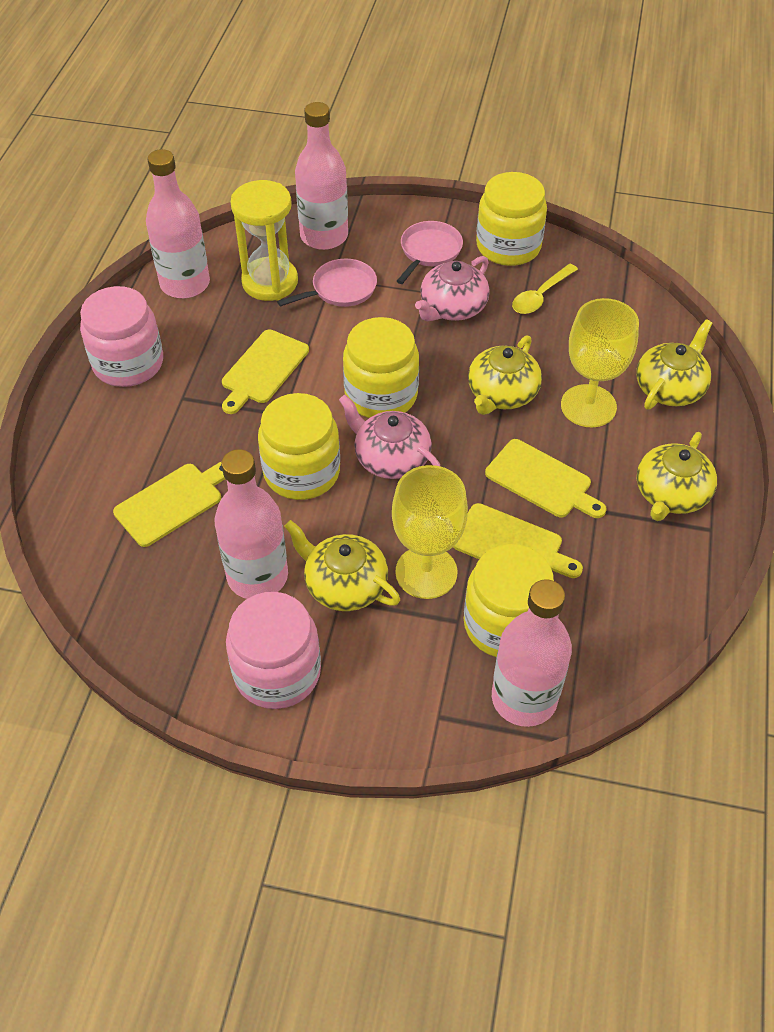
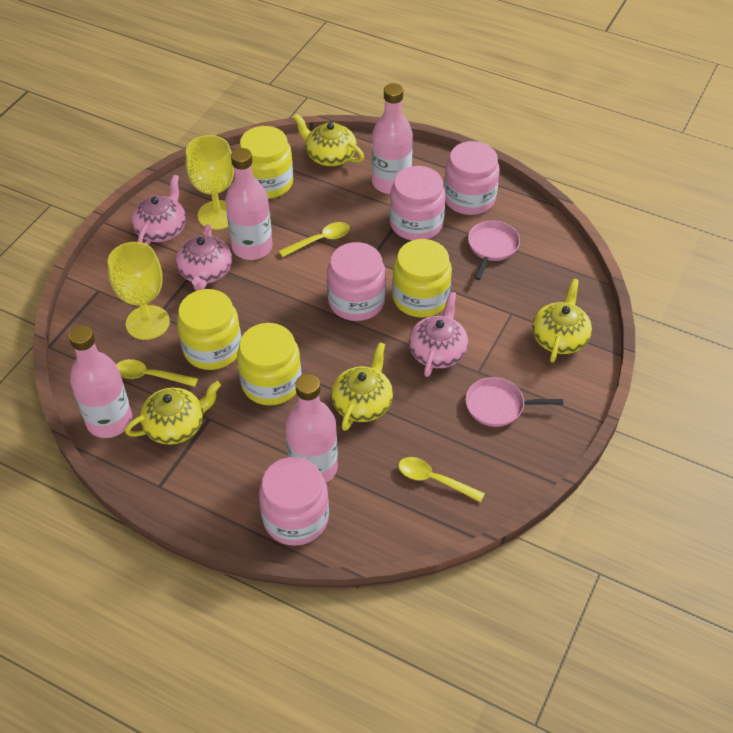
pink jar: 2 -> 4
pink teapot: 2 -> 3
yellow cutting board: 4 -> 0
yellow hourglass: 1 -> 0
yellow spoon: 1 -> 3

